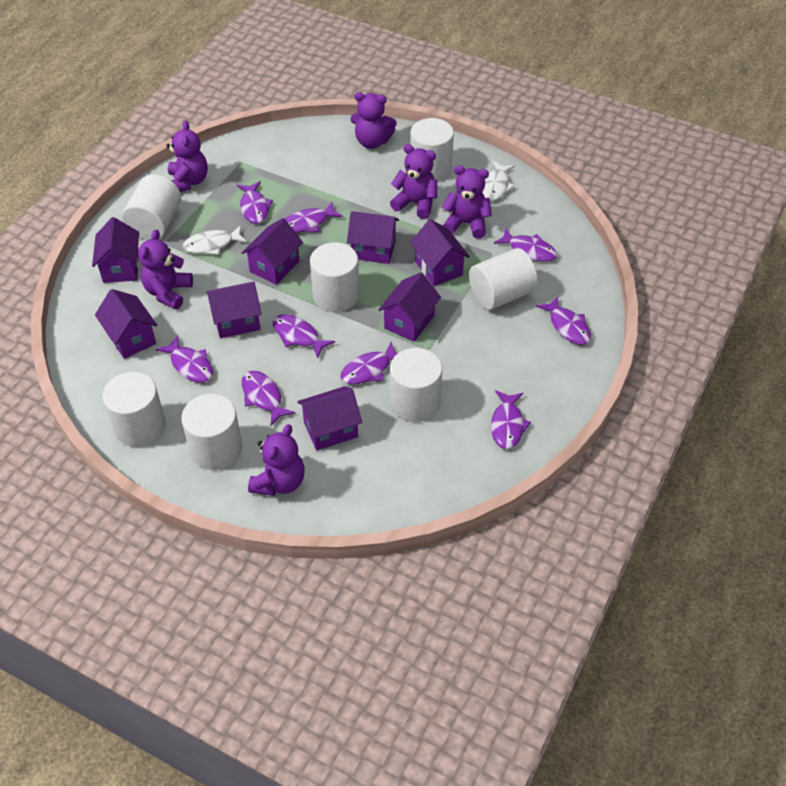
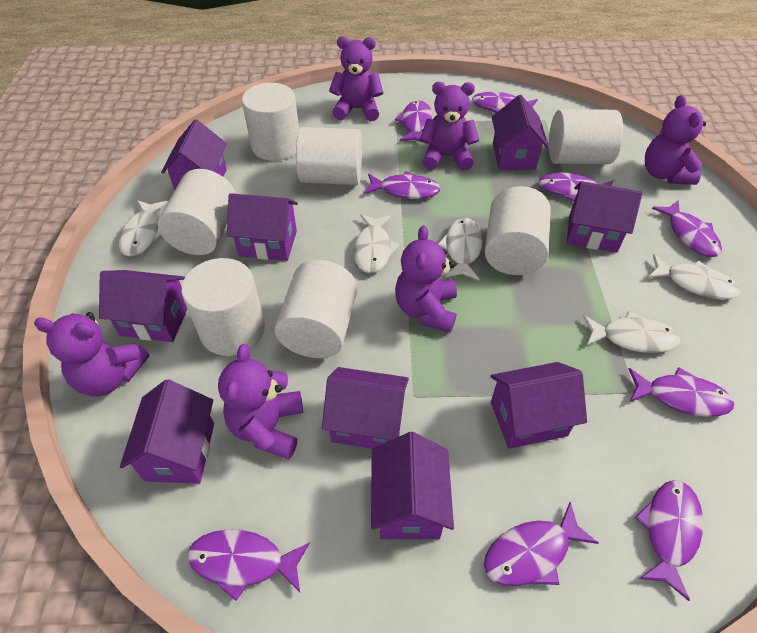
purple house: 8 -> 9
white fish: 2 -> 5

